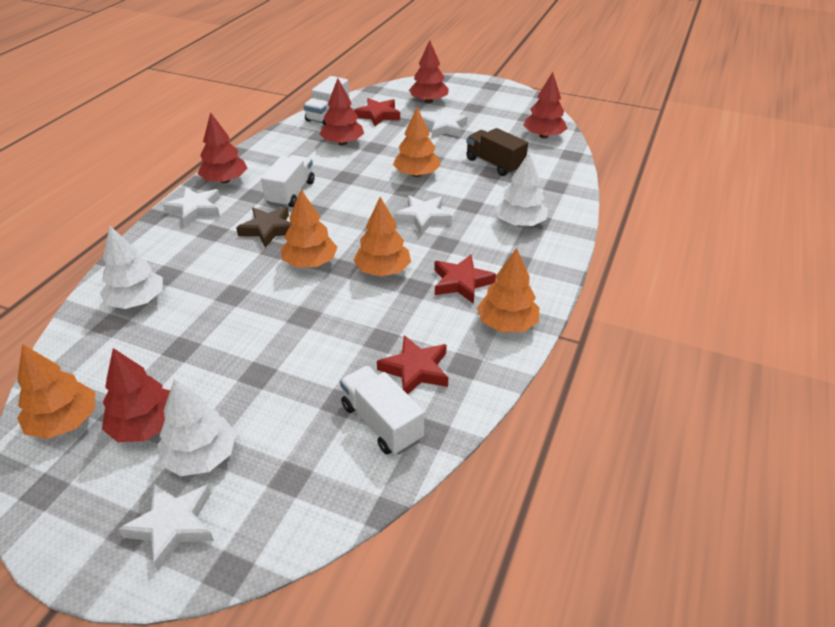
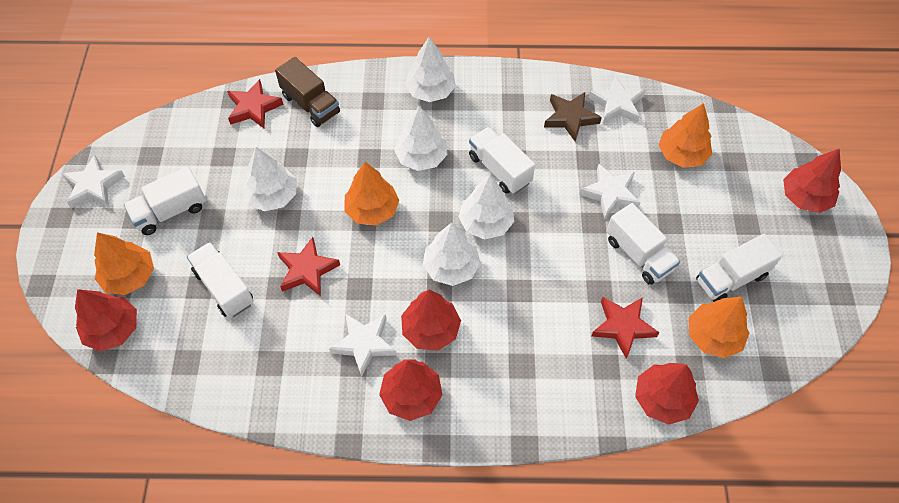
orange tree: 5 -> 4
white tree: 3 -> 5
white truck: 3 -> 5

